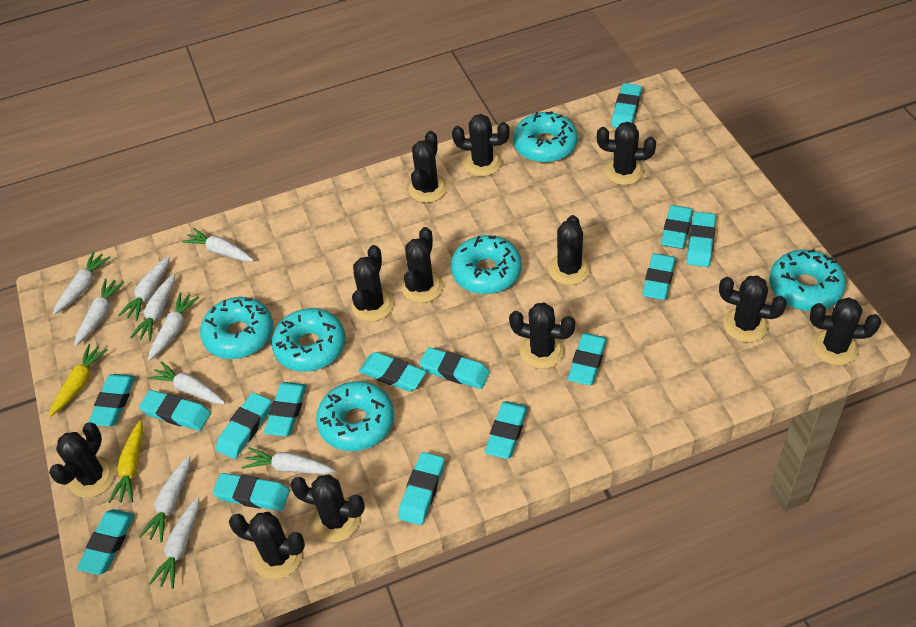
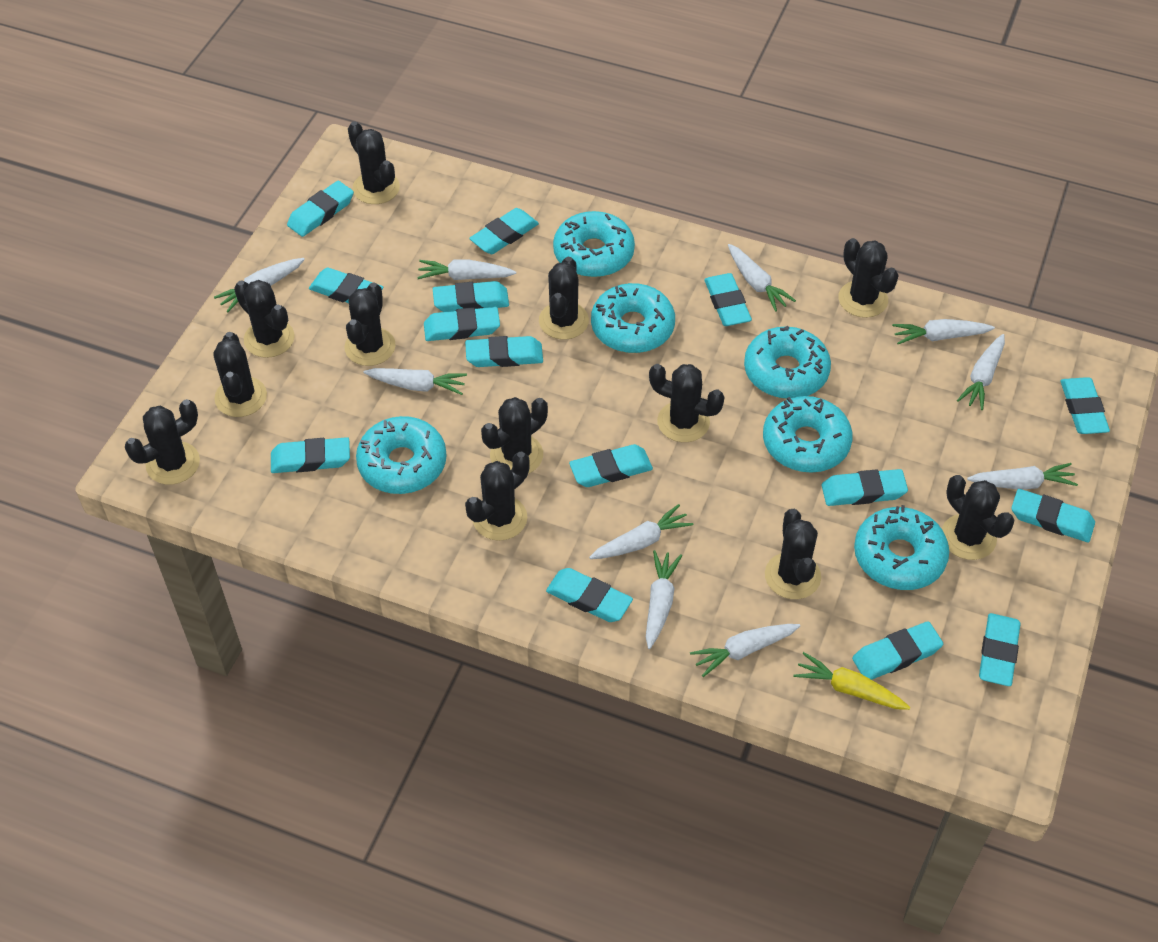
yellow carrot: 2 -> 1

